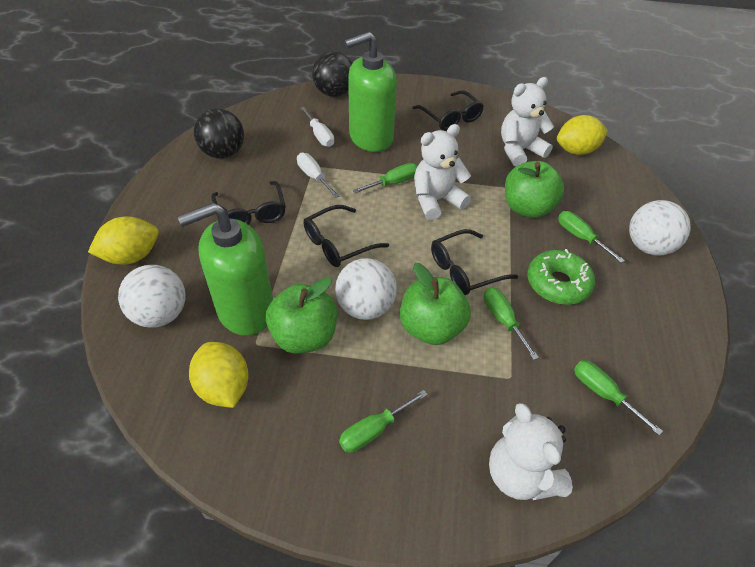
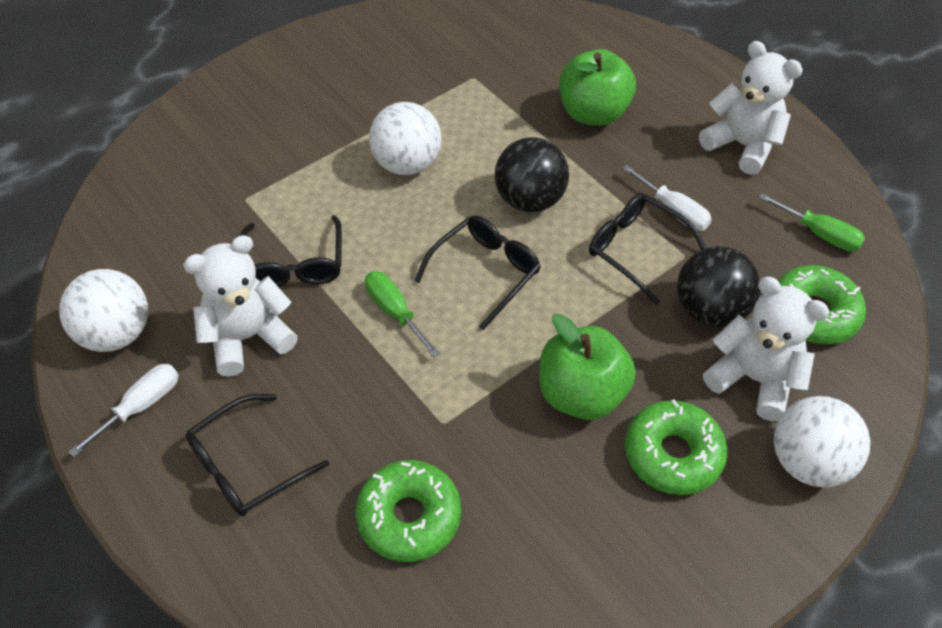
green apple: 3 -> 2
green donut: 1 -> 3
green screwdriver: 5 -> 2
green soap dispenser: 2 -> 0
yellow lemon: 3 -> 0

